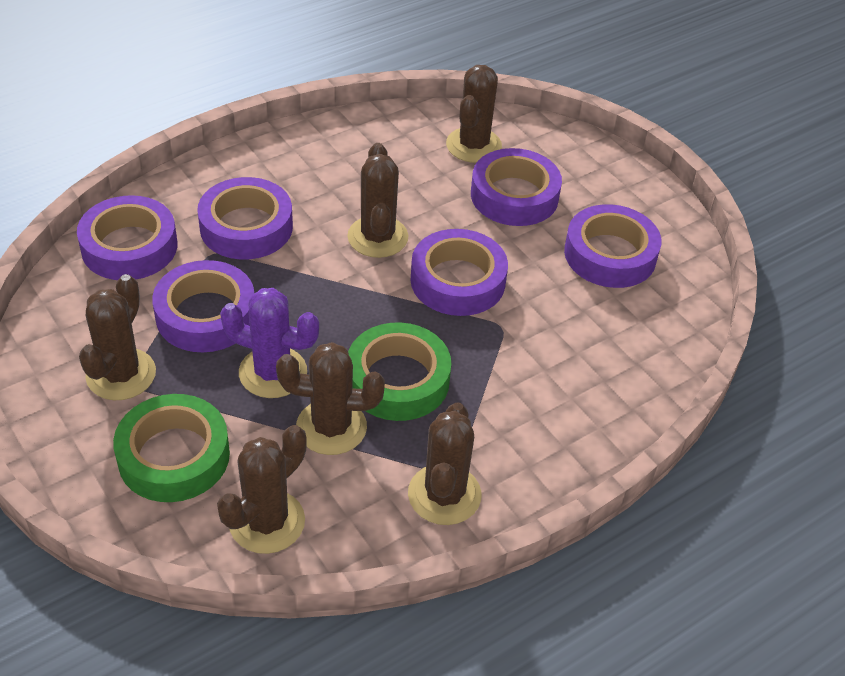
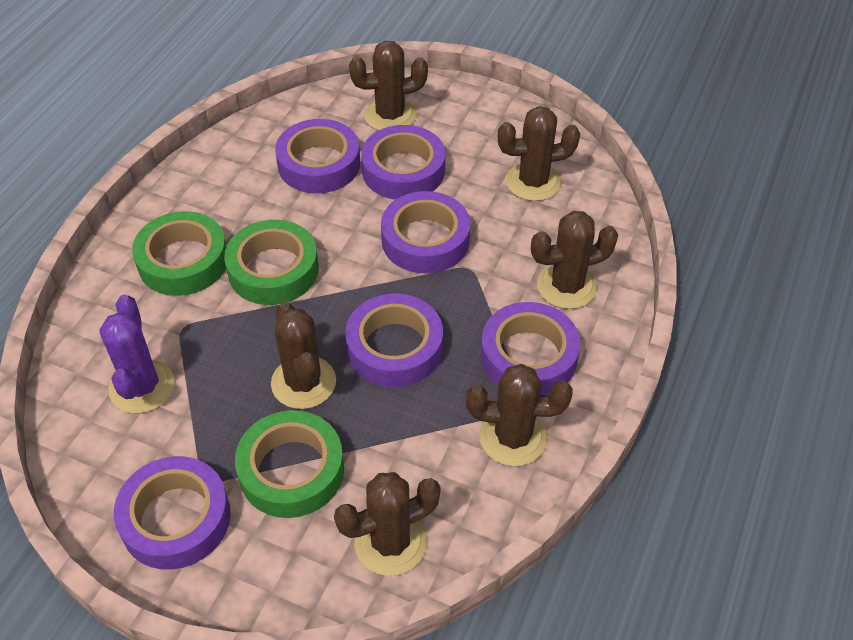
green tape: 2 -> 3

